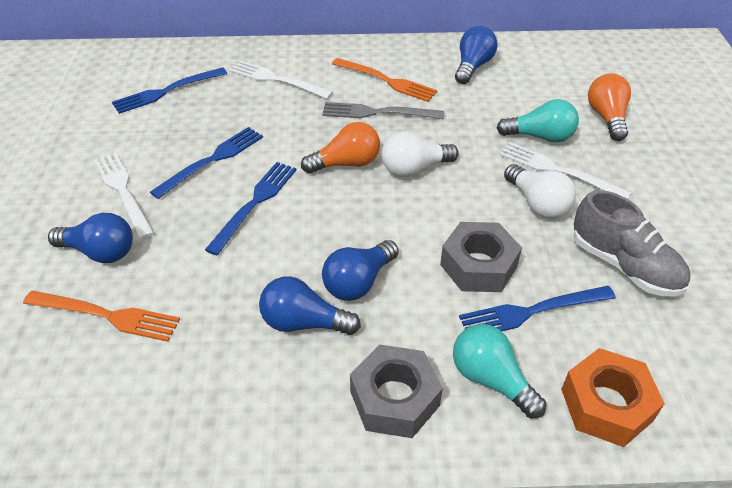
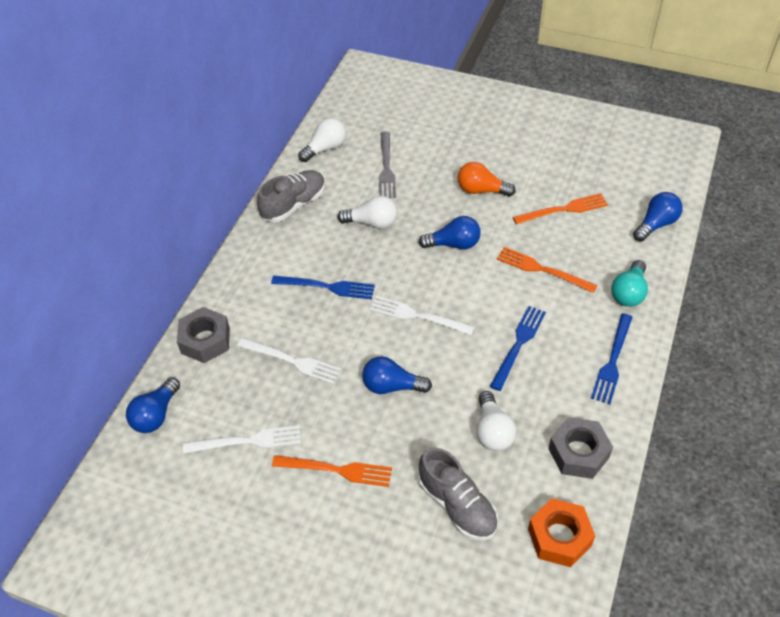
blue fork: 4 -> 3
grey shoe: 1 -> 2
orange fork: 2 -> 3
orange light bulb: 2 -> 1
turquoise light bulb: 2 -> 1
white light bulb: 2 -> 3

